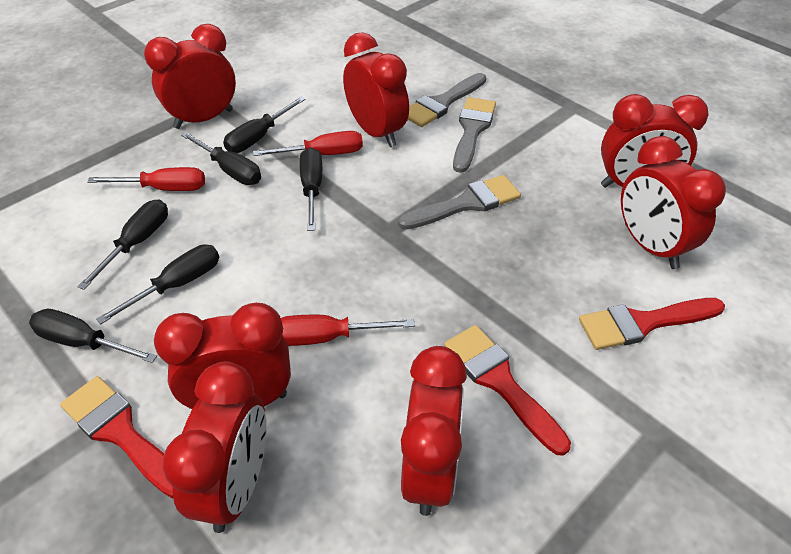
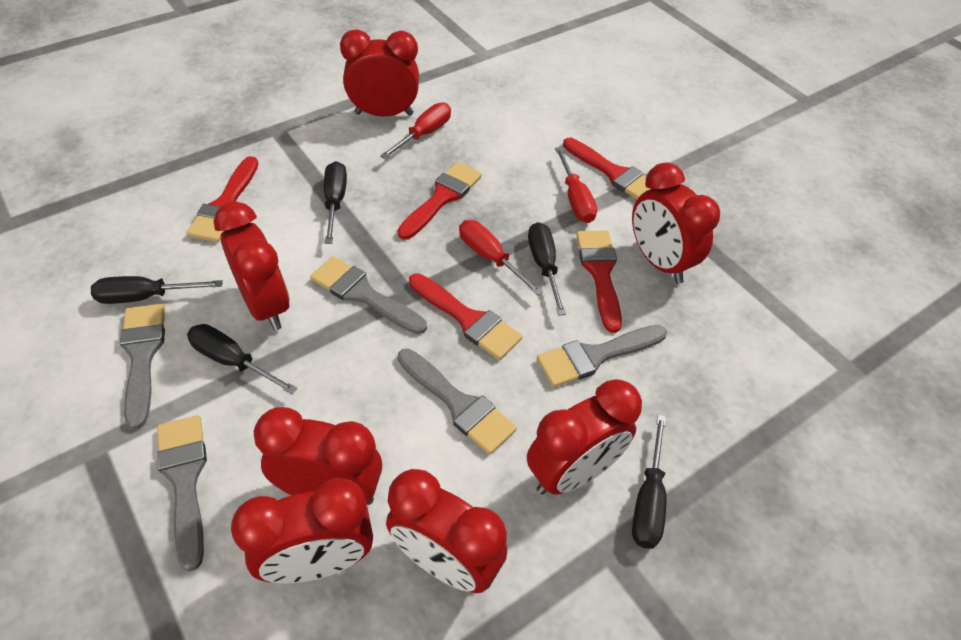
black screwdriver: 6 -> 5
grey brush: 3 -> 5
red brush: 3 -> 5

